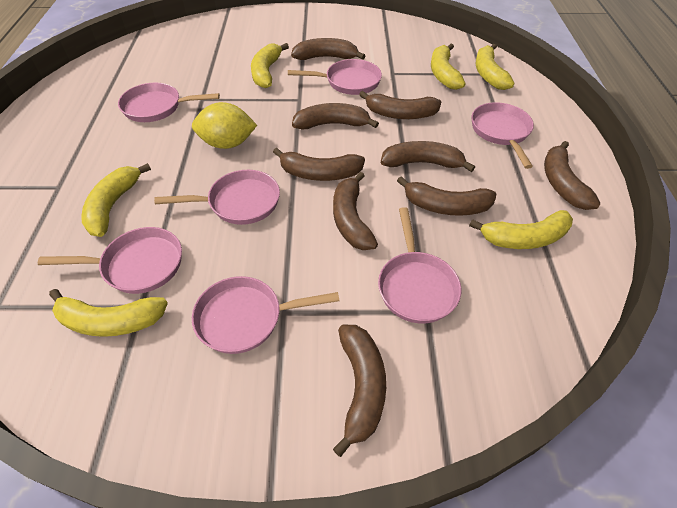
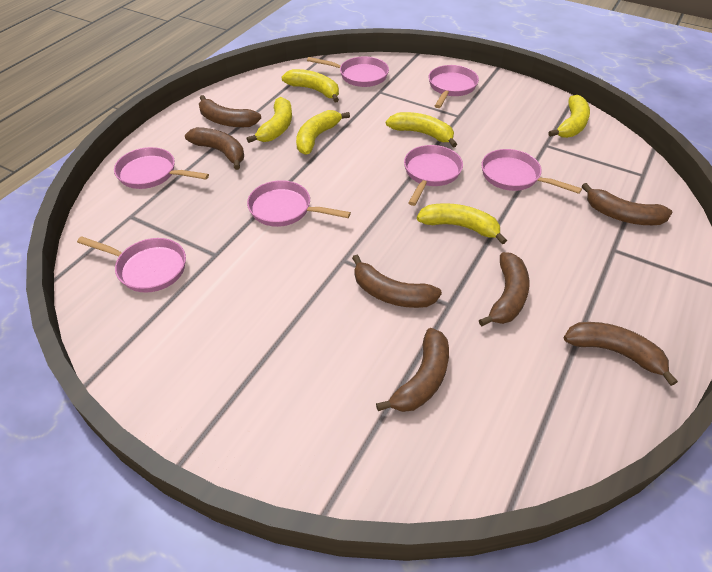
brown banana: 9 -> 7
yellow lemon: 1 -> 0

